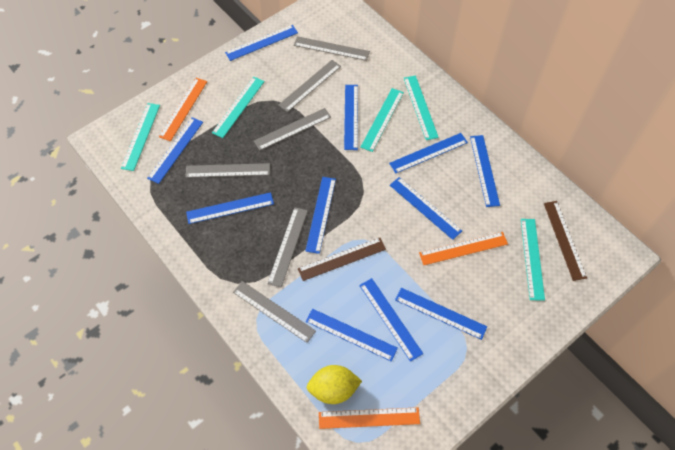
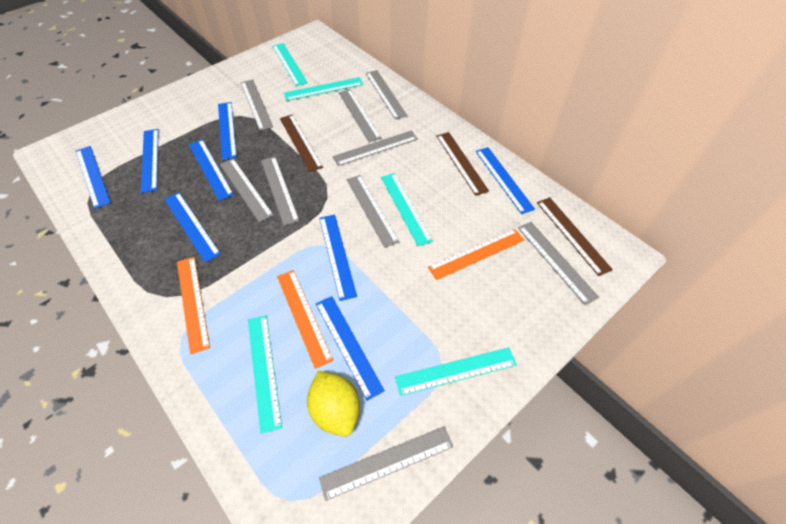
blue ruler: 11 -> 8
brown ruler: 2 -> 3
grey ruler: 6 -> 9

